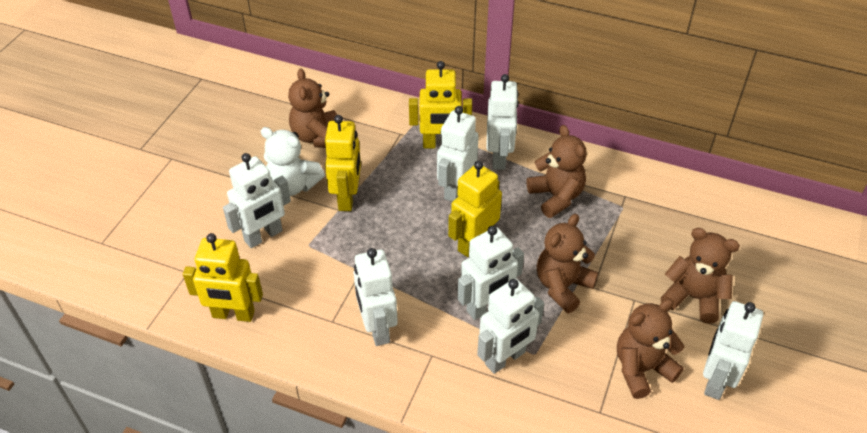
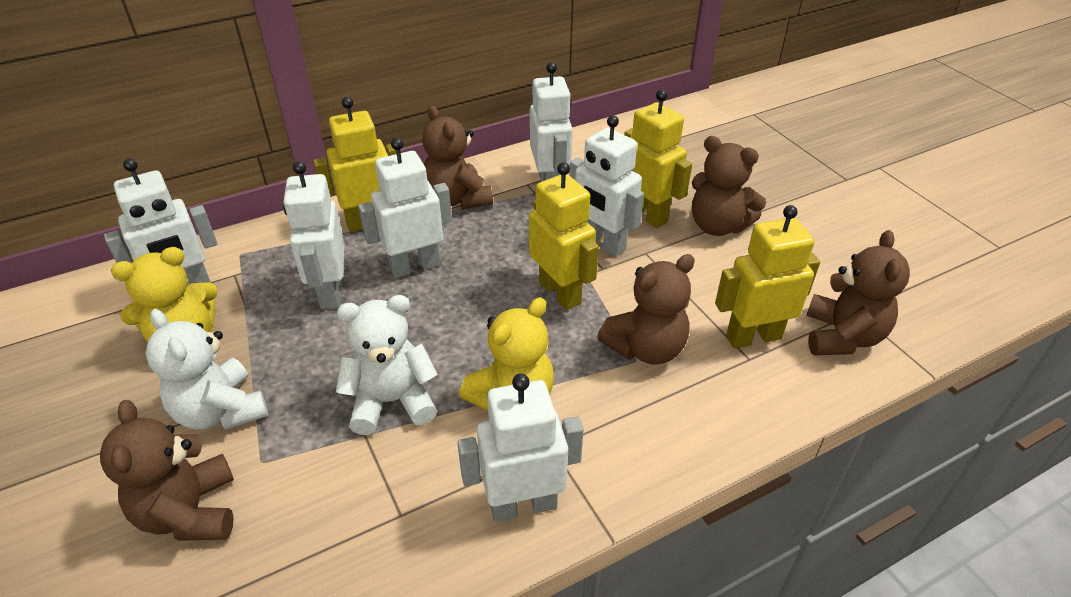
white robot: 7 -> 6
white teddy bear: 1 -> 2
yellow teddy bear: 0 -> 2

